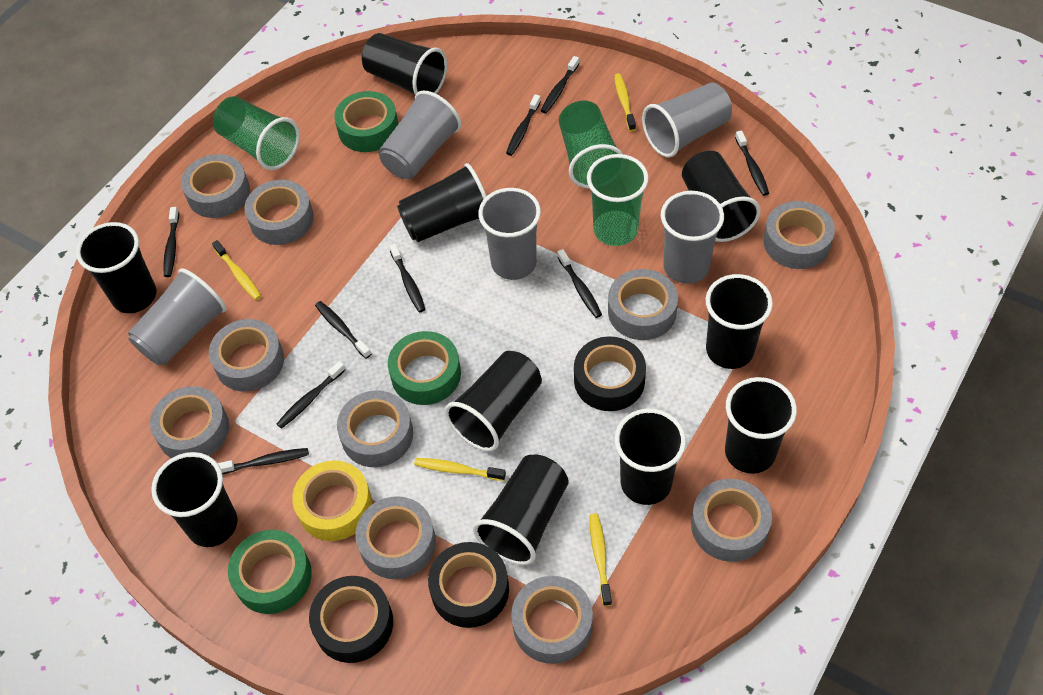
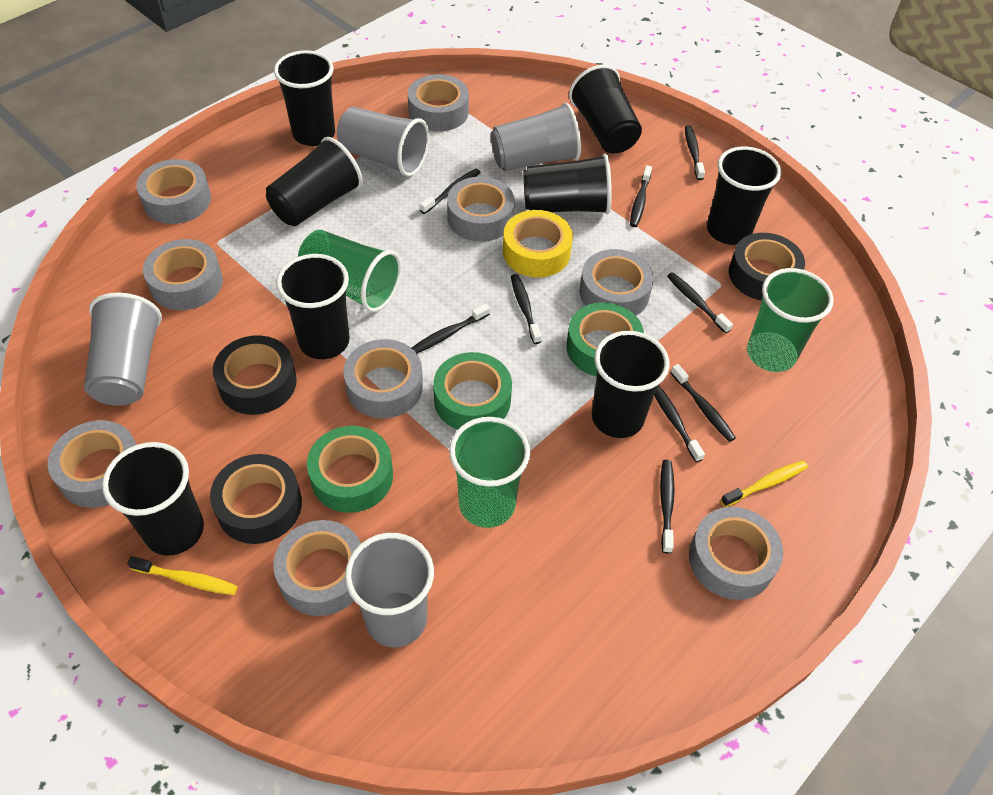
black cup: 10 -> 8
grey cup: 5 -> 4
grey tape: 10 -> 9
yellow toothbrush: 4 -> 2

